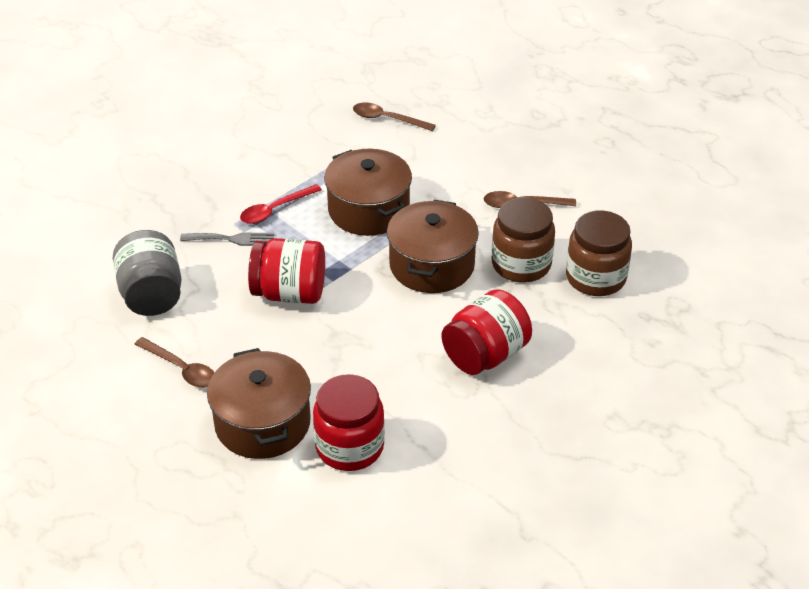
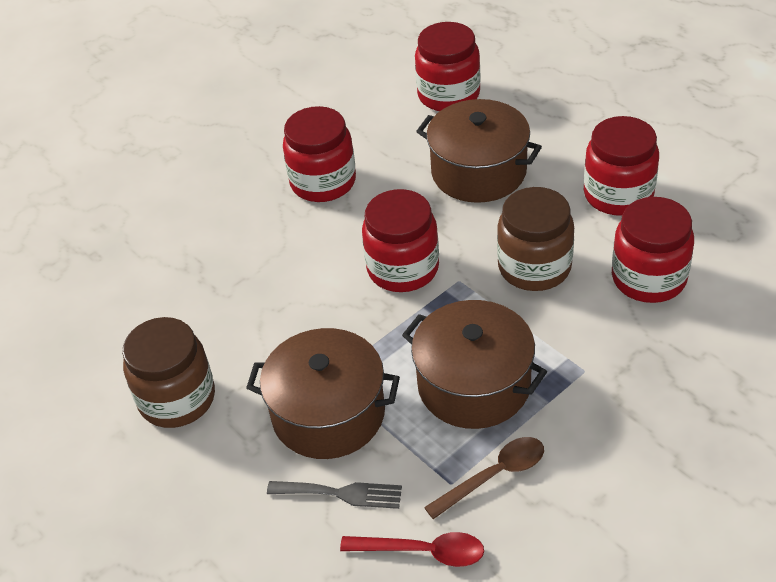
brown spoon: 3 -> 1
grey jar: 1 -> 0
red jar: 3 -> 5

